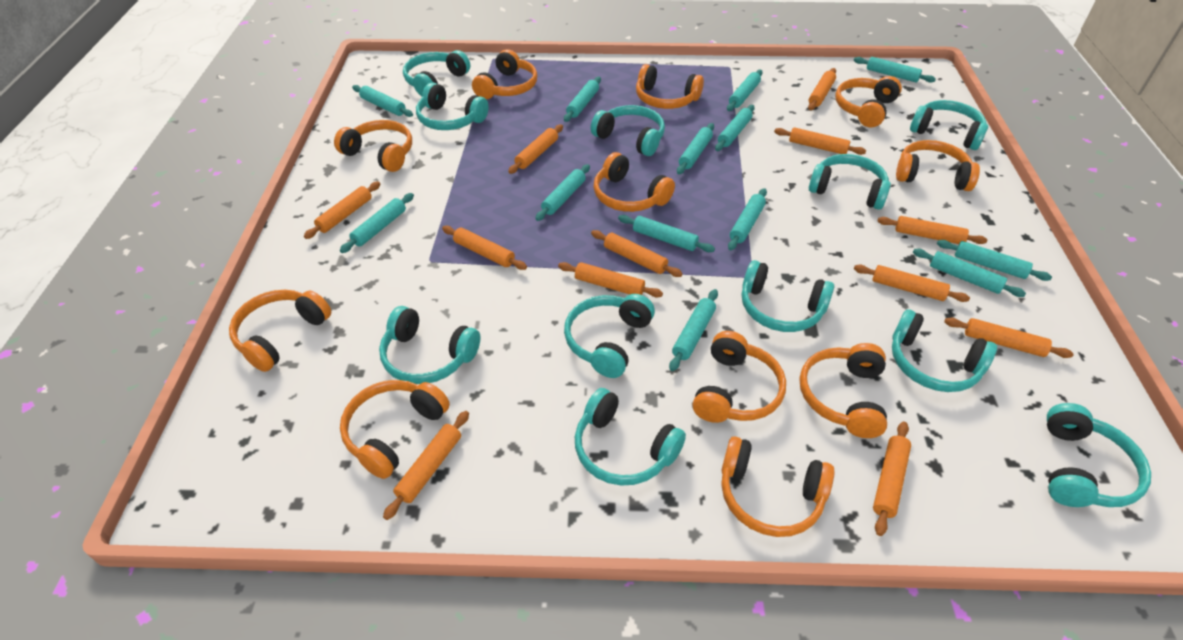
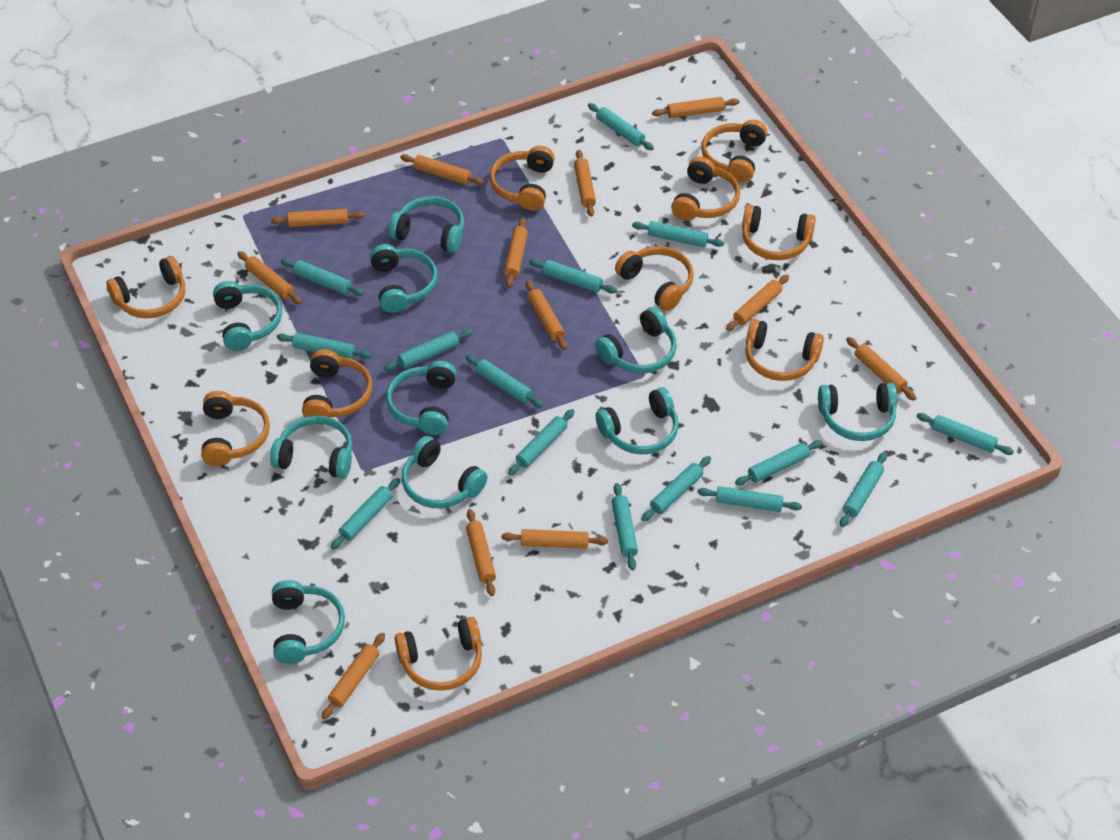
orange headphones: 11 -> 10
turquoise headphones: 11 -> 10
turquoise rolling pin: 13 -> 15

